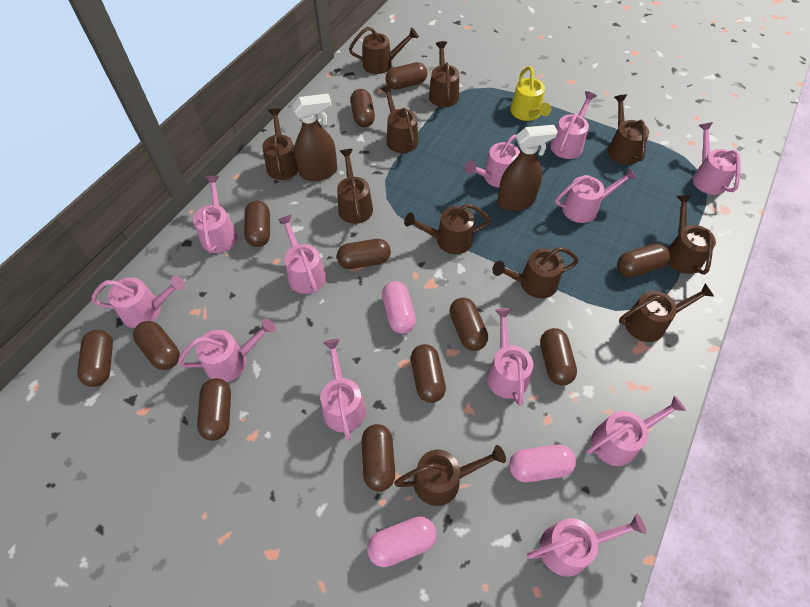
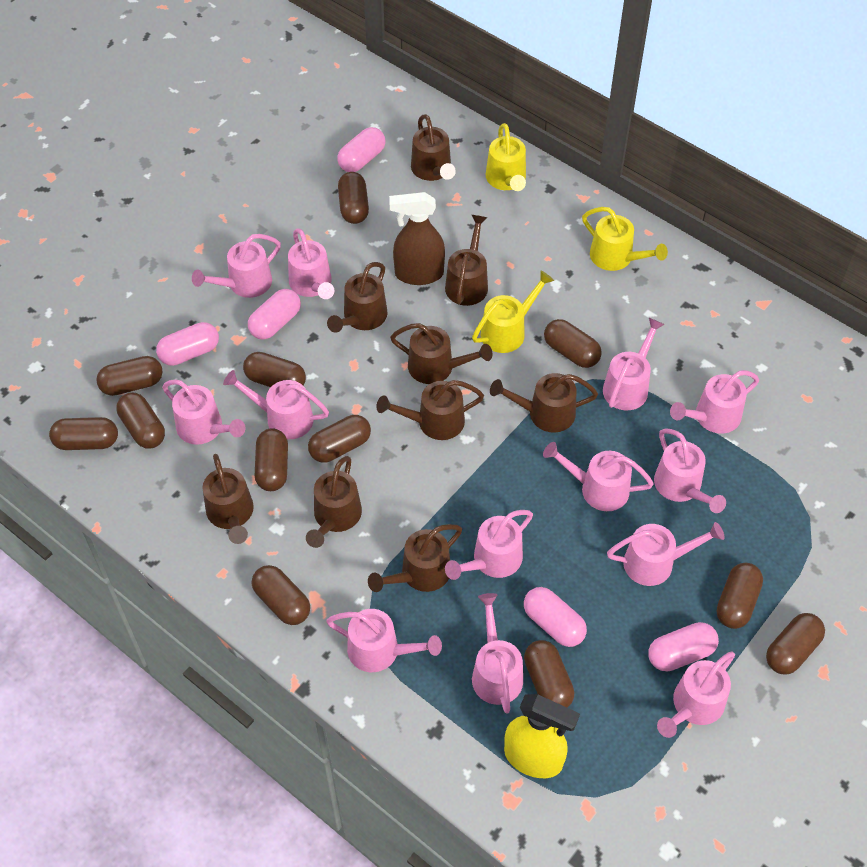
brown spray bottle: 2 -> 1
brown watering can: 11 -> 9
pink capsule: 3 -> 5
pink watering can: 12 -> 13
yellow spray bottle: 0 -> 1
yellow watering can: 1 -> 3

